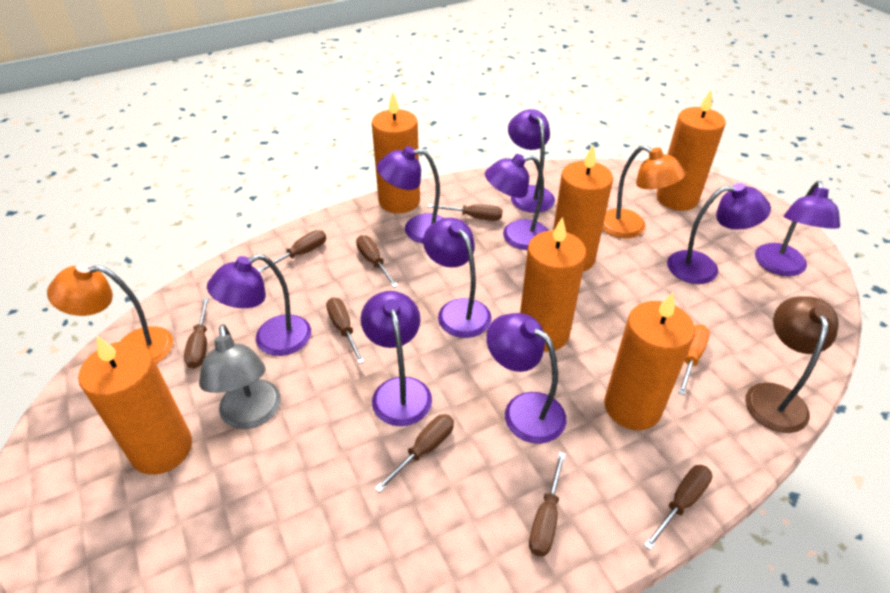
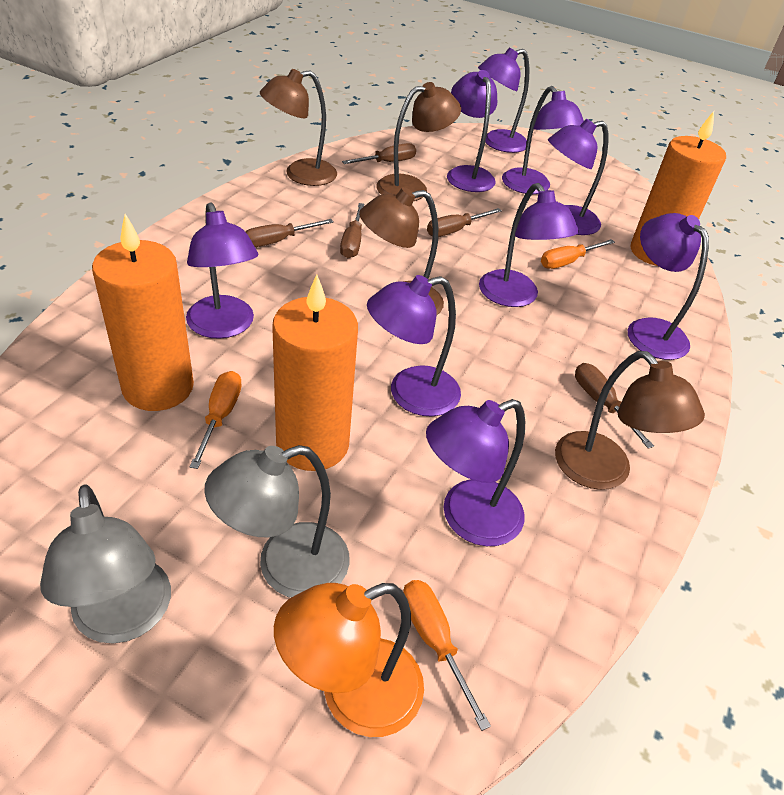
brown lamp: 1 -> 4
brown screwdriver: 8 -> 5
grey lamp: 1 -> 2
orange candle: 6 -> 3
orange lamp: 2 -> 1
orange screwdriver: 1 -> 3

